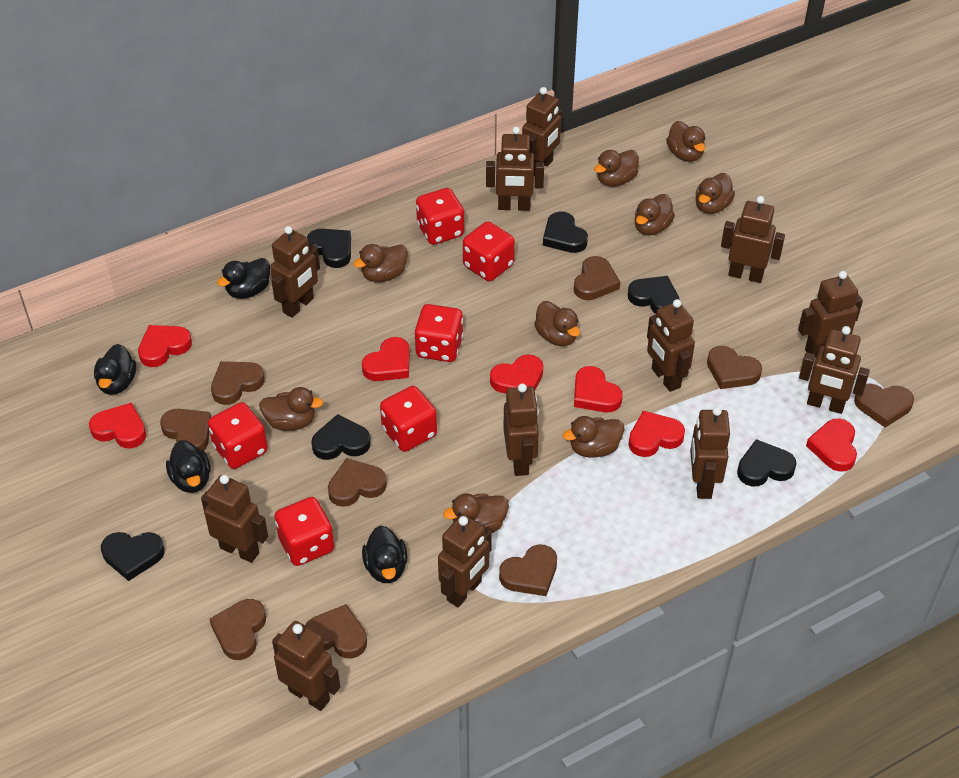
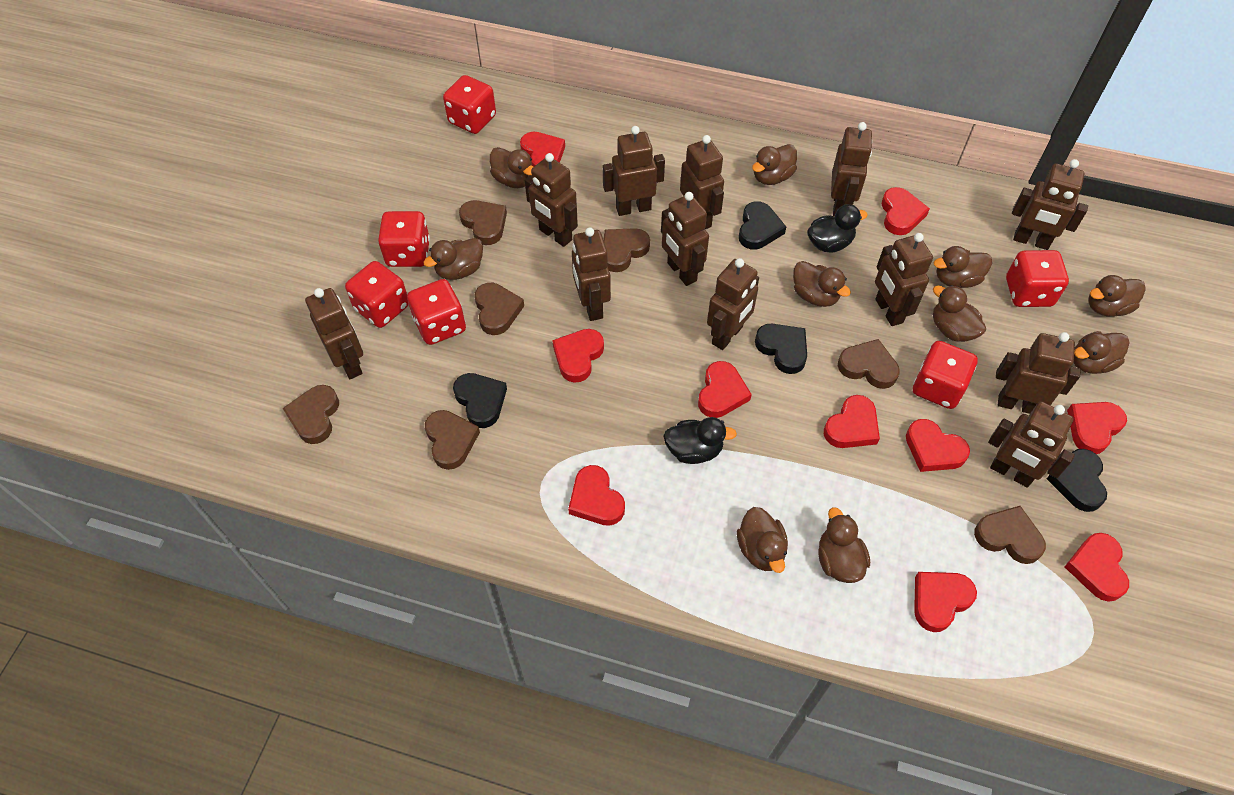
black duck: 4 -> 2
black heart: 6 -> 4
brown duck: 9 -> 10
brown heart: 9 -> 7
red heart: 7 -> 10

